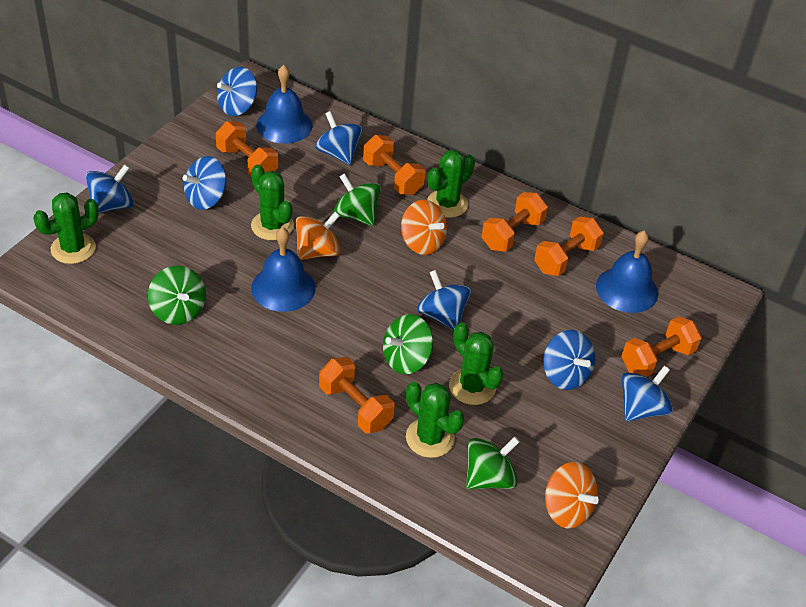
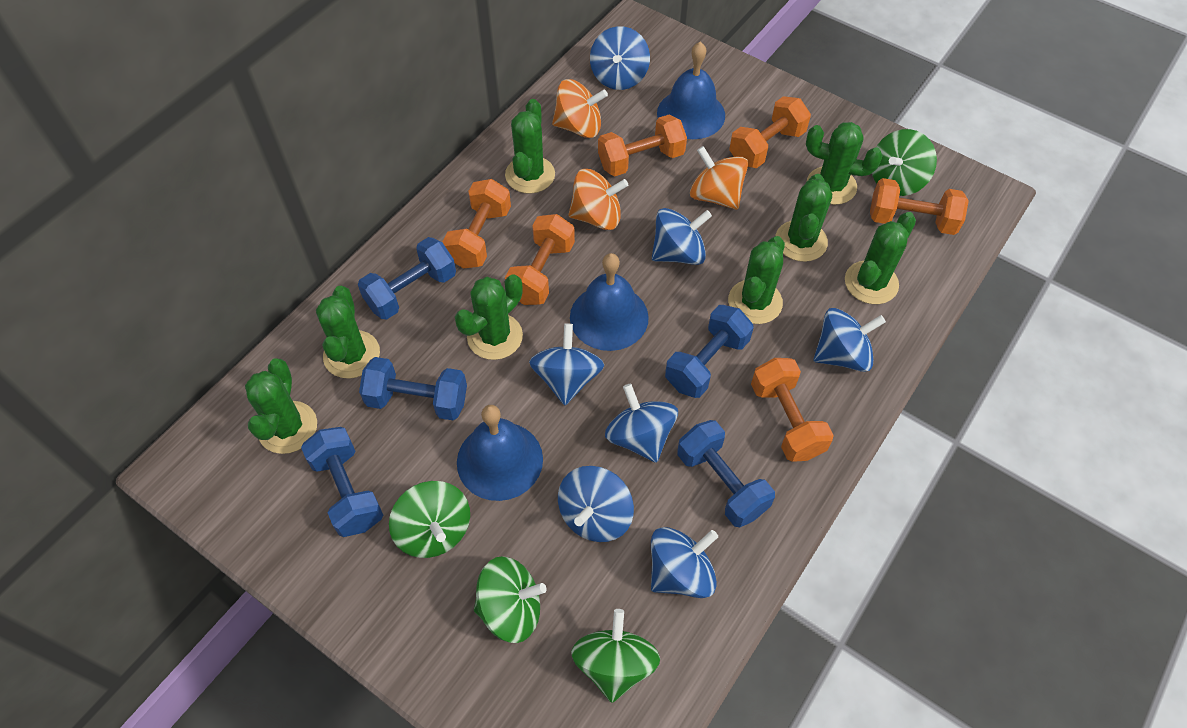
blue dumbbell: 0 -> 5
green cactus: 5 -> 8

